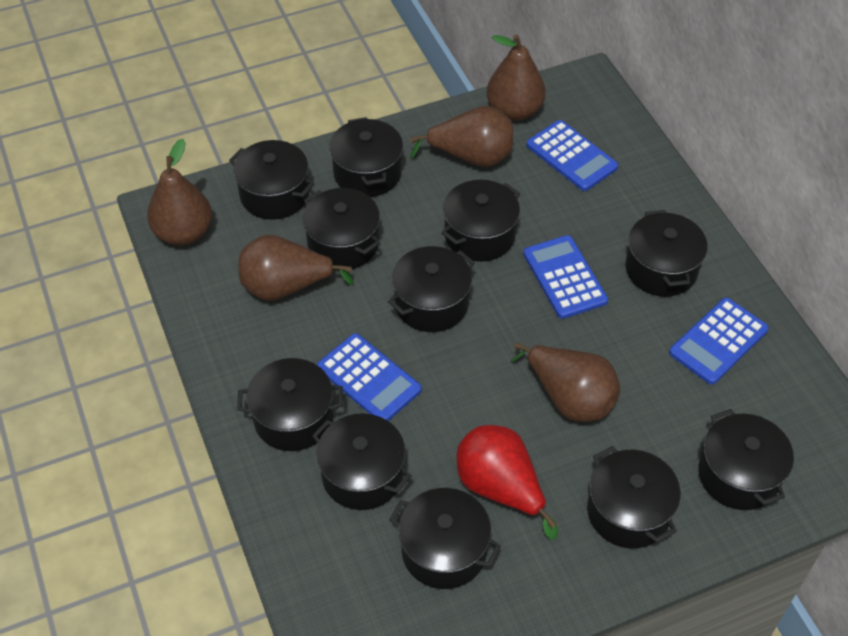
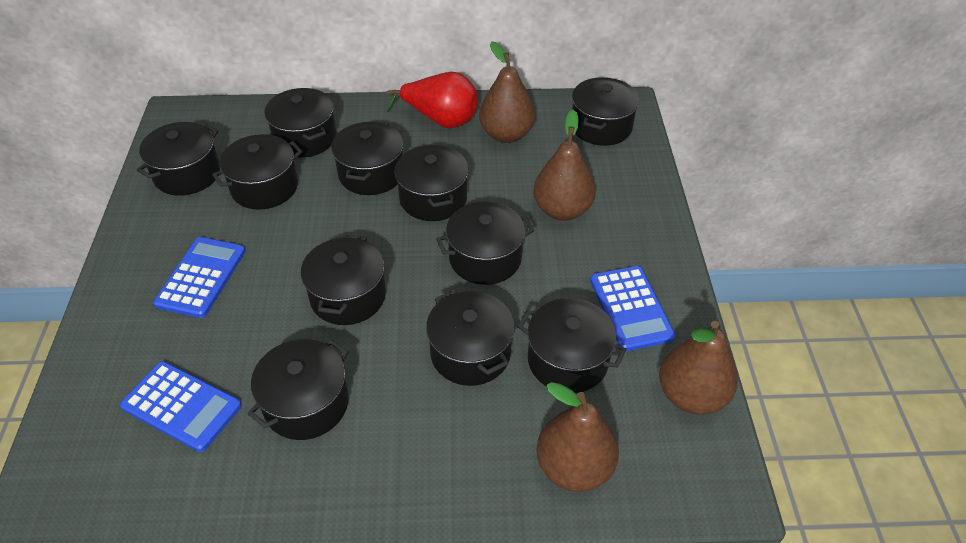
blue calculator: 4 -> 3
brown pear: 5 -> 4

